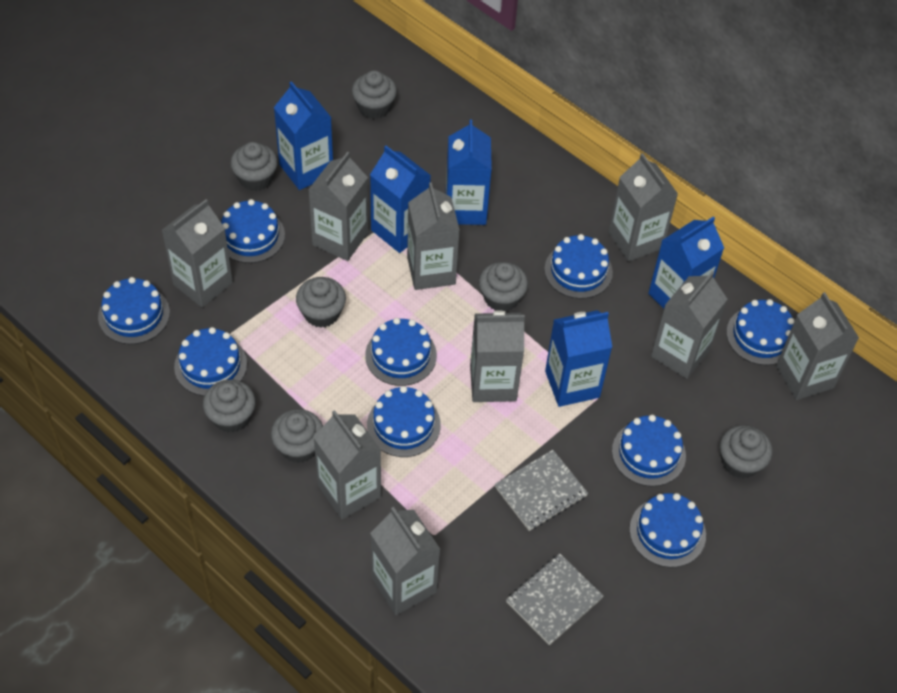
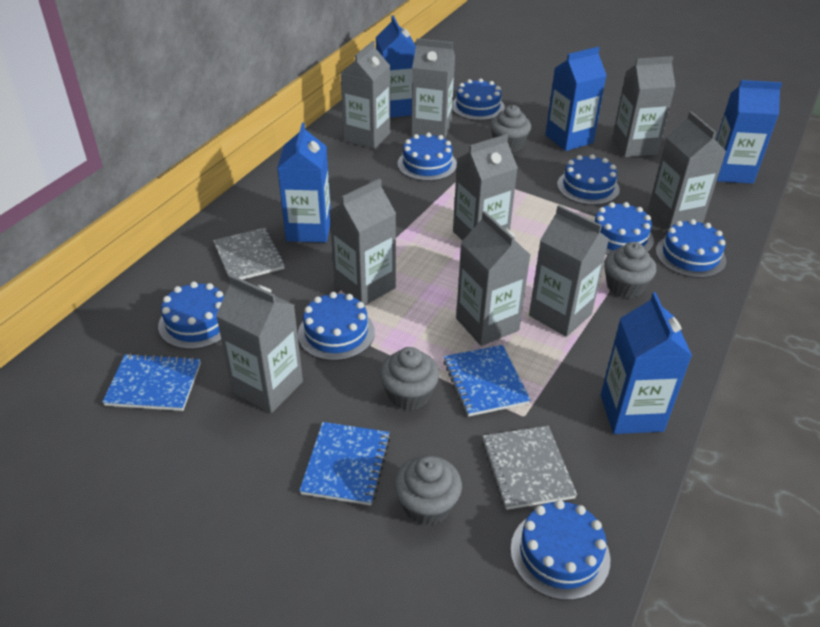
blue cake: 9 -> 8
blue notebook: 0 -> 3
grey cupcake: 7 -> 4

